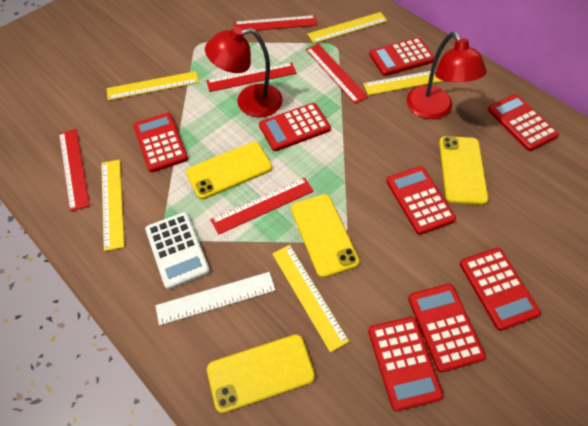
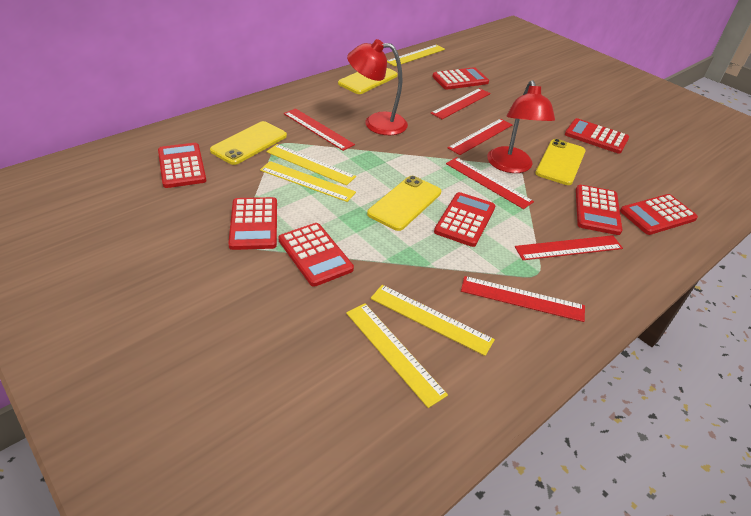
red ruler: 5 -> 6
white calculator: 1 -> 0
white ruler: 1 -> 0

